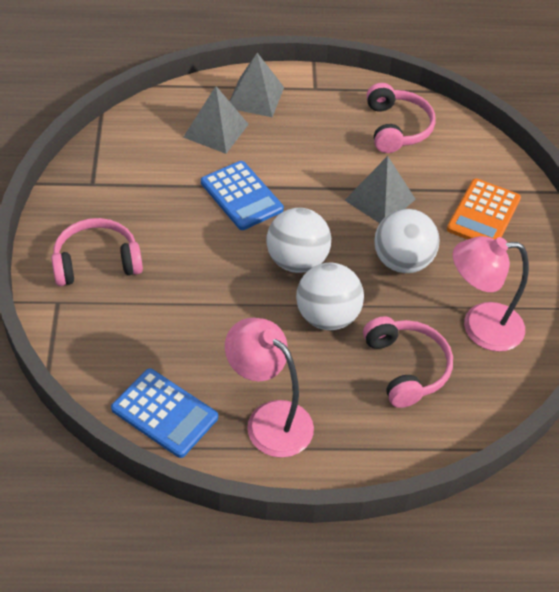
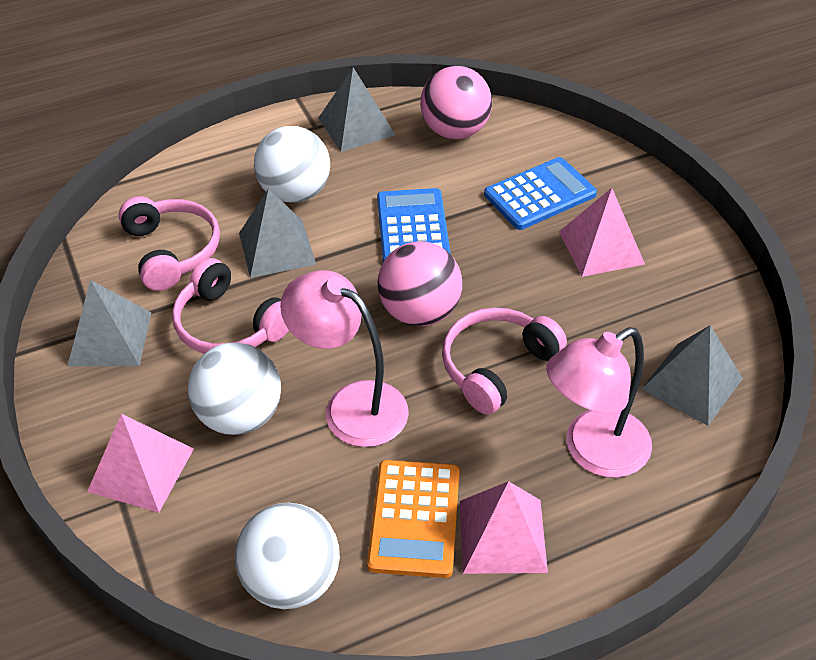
grey pyramid: 3 -> 4
pink ball: 0 -> 2
pink pyramid: 0 -> 3

